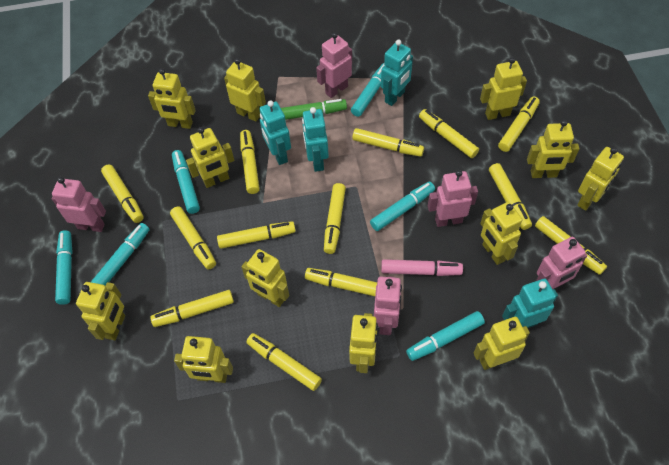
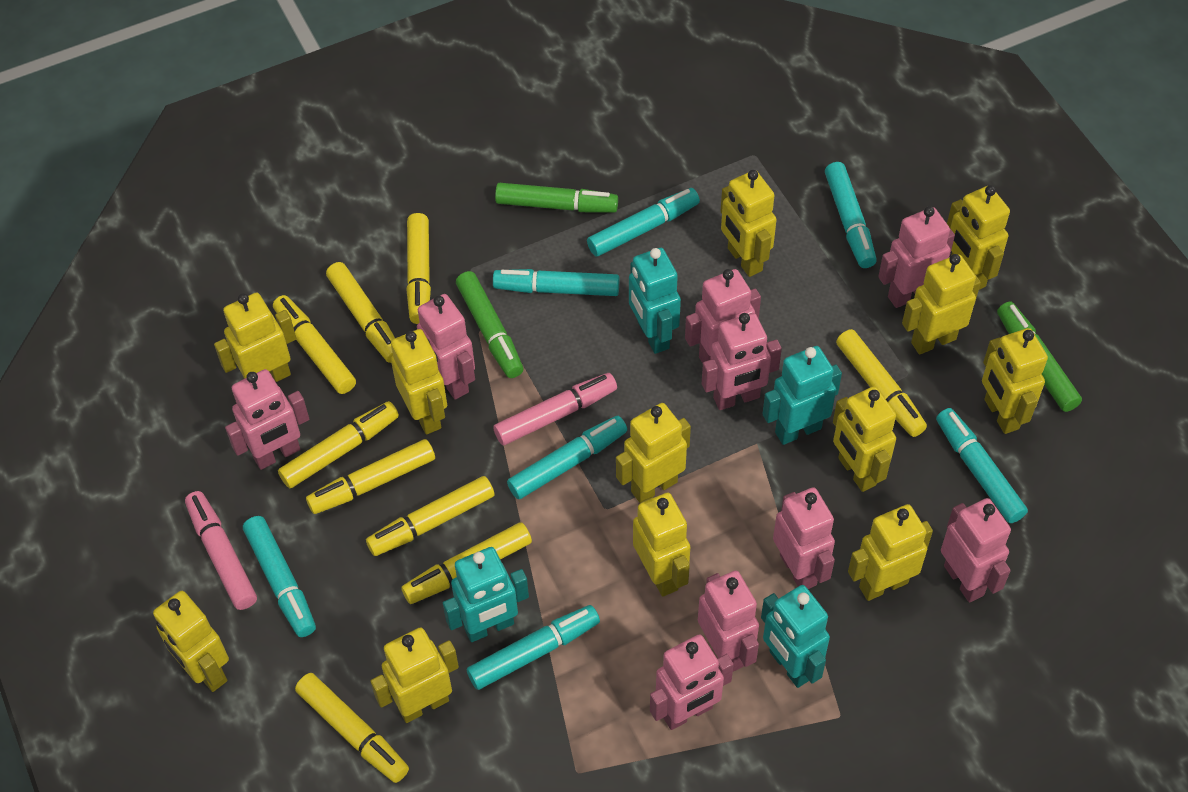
green marker: 1 -> 3
pink marker: 1 -> 2
pink robot: 5 -> 9
turquoise marker: 6 -> 7
yellow marker: 13 -> 9

